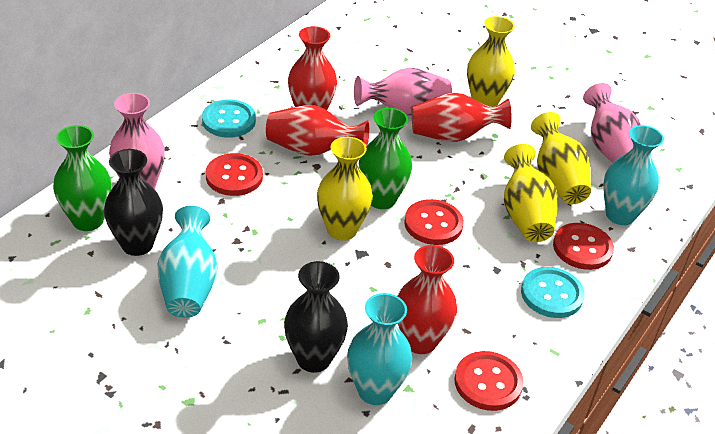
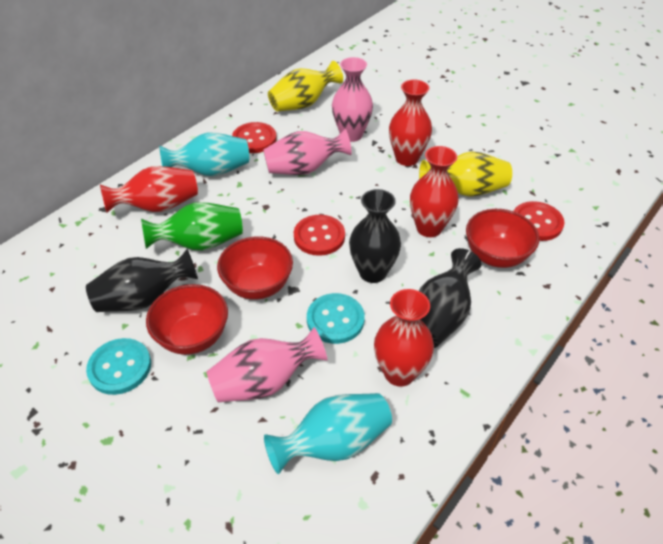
black vase: 2 -> 3
green vase: 2 -> 1
red bowl: 0 -> 3
red button: 4 -> 3
turquoise vase: 3 -> 2
yellow vase: 4 -> 2

